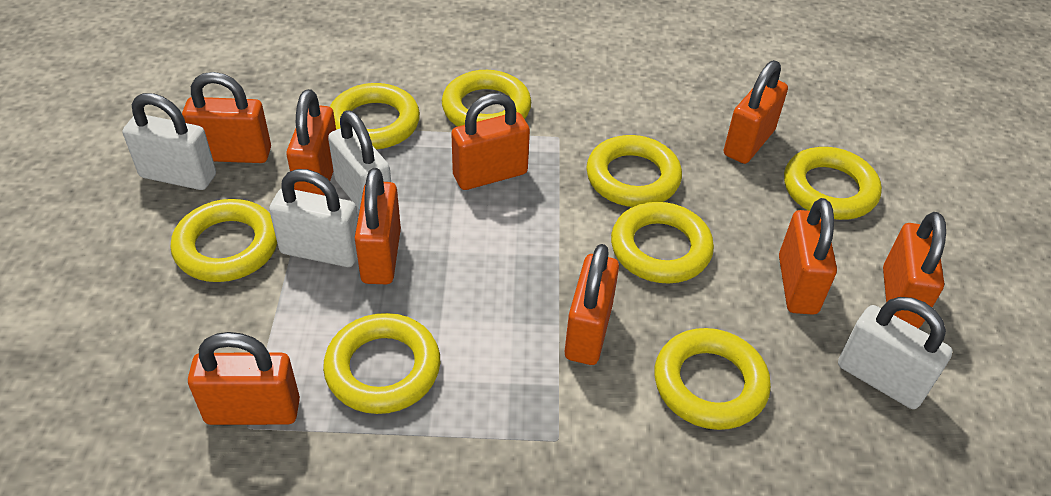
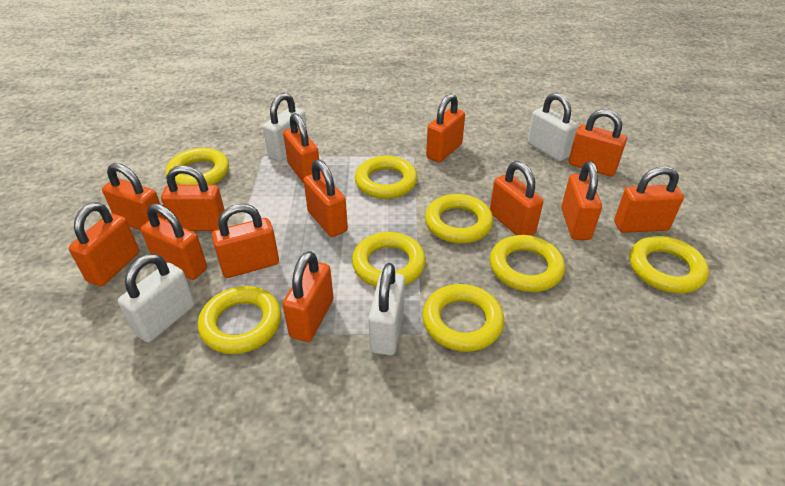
orange padlock: 9 -> 13

